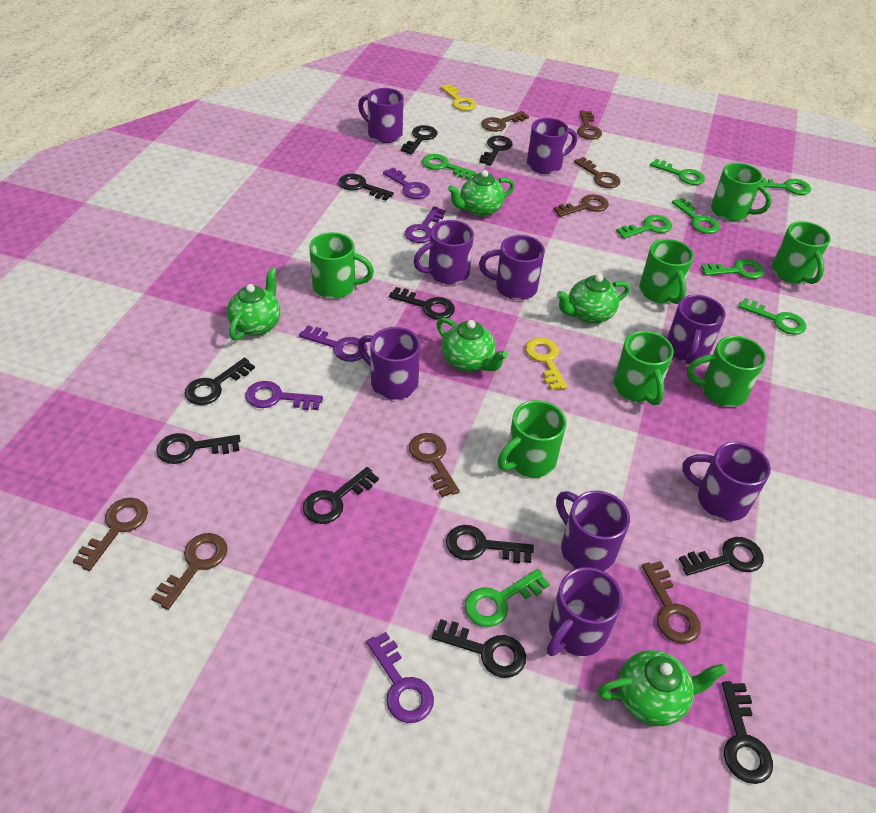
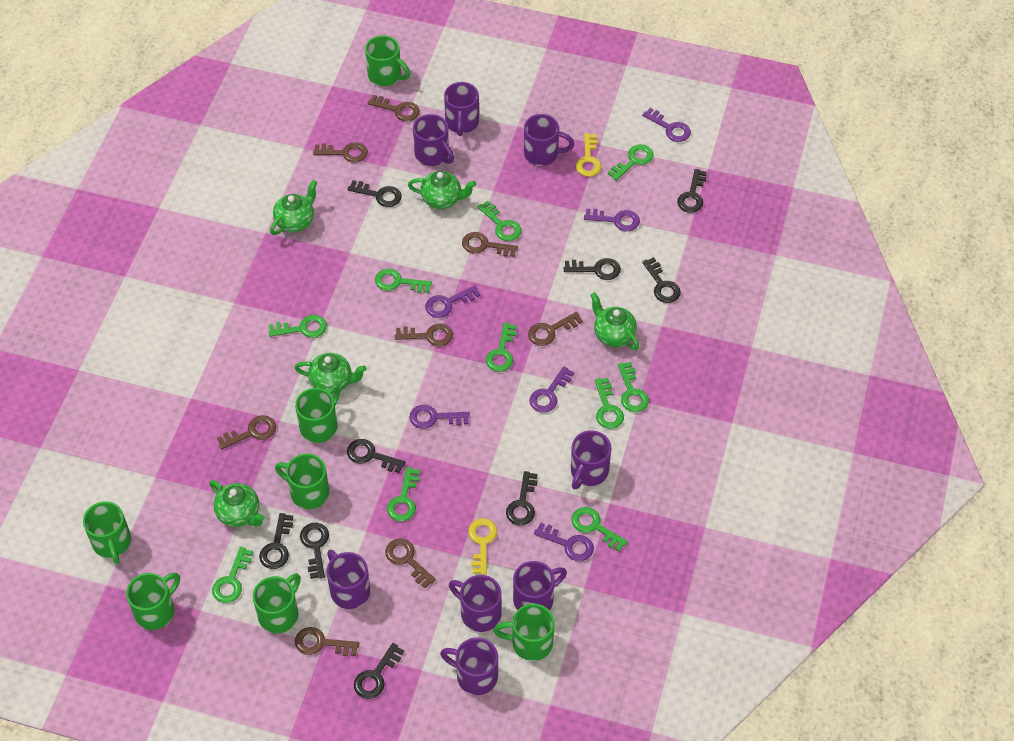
black key: 11 -> 9
green key: 8 -> 10
purple key: 5 -> 6
purple mug: 9 -> 8

